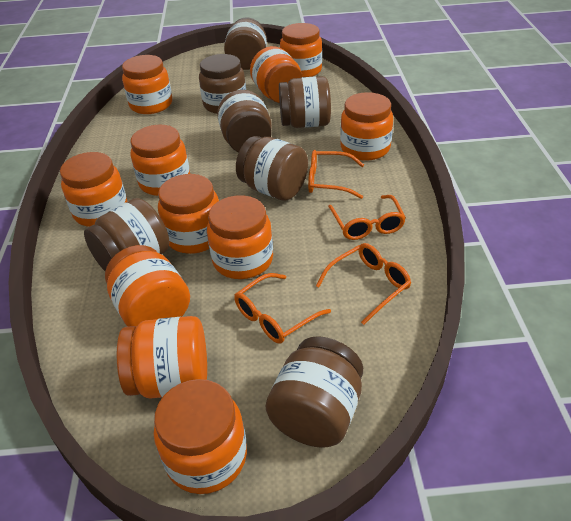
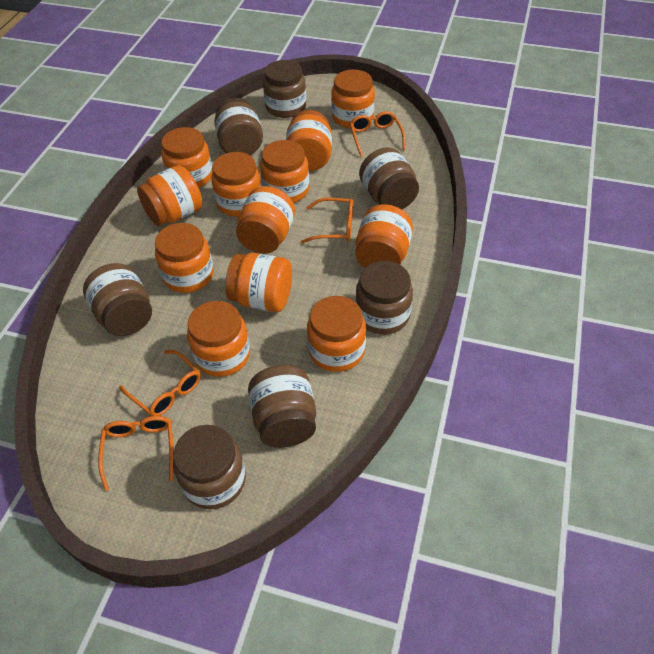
orange jar: 11 -> 12

